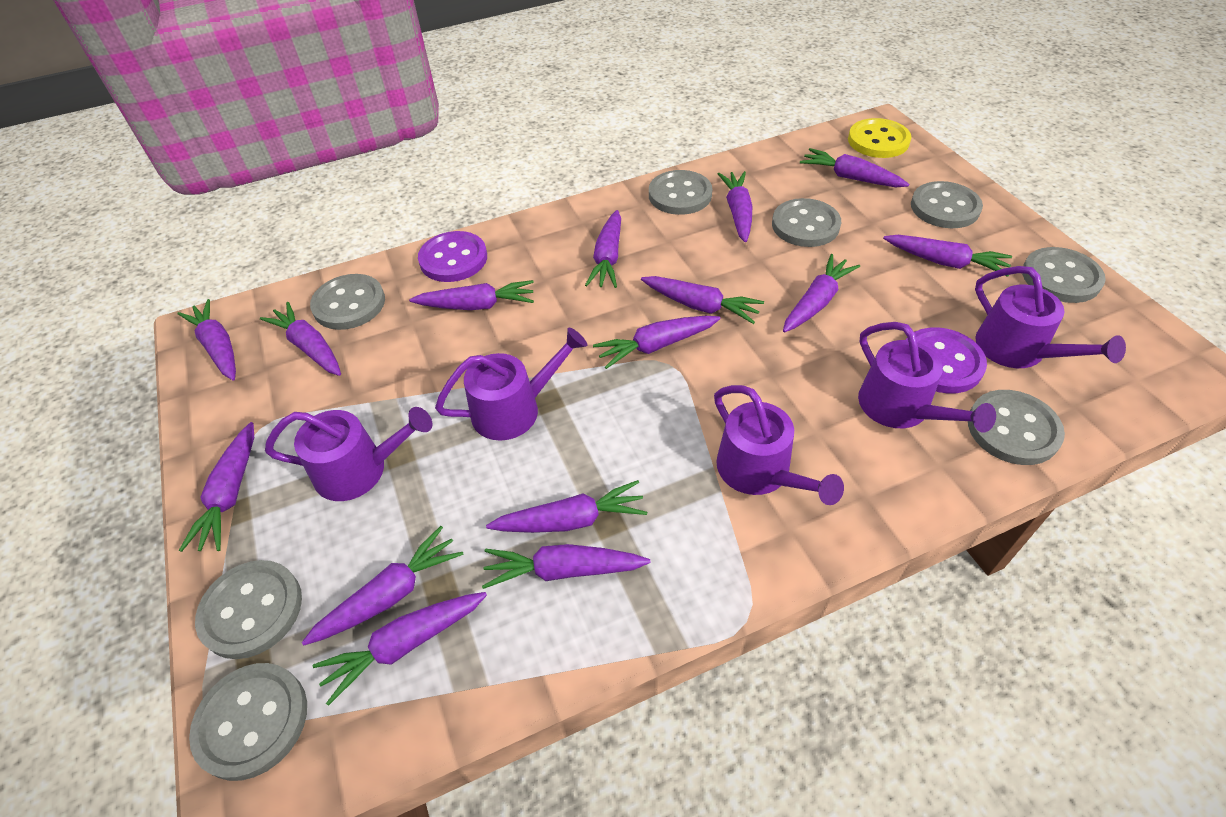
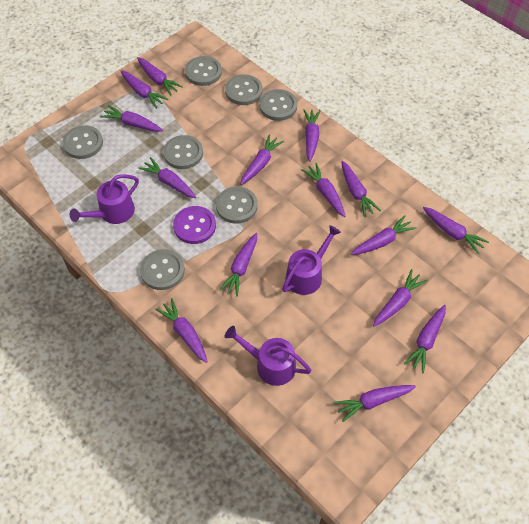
grey button: 8 -> 7
purple button: 2 -> 1
purple watering can: 5 -> 3
yellow button: 1 -> 0

